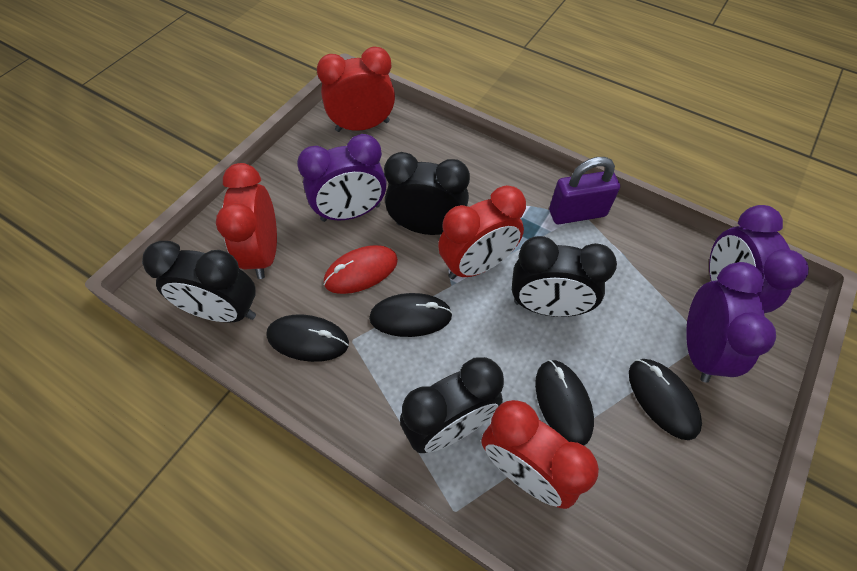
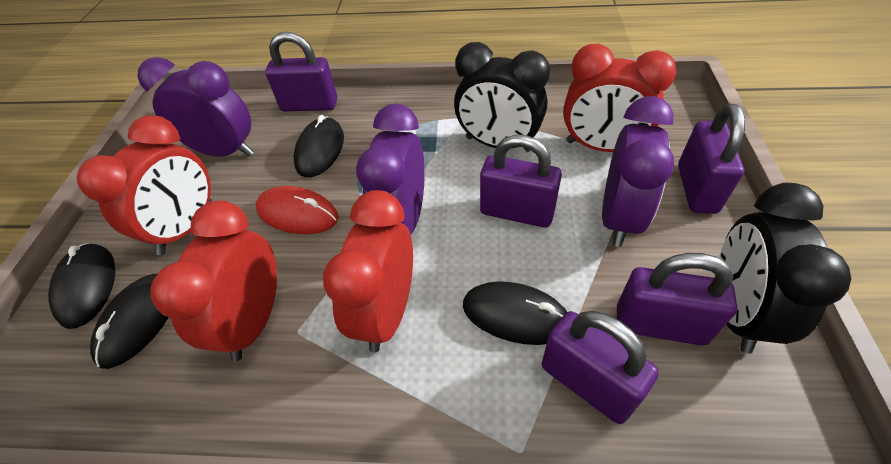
black clock: 4 -> 2
purple padlock: 1 -> 5

